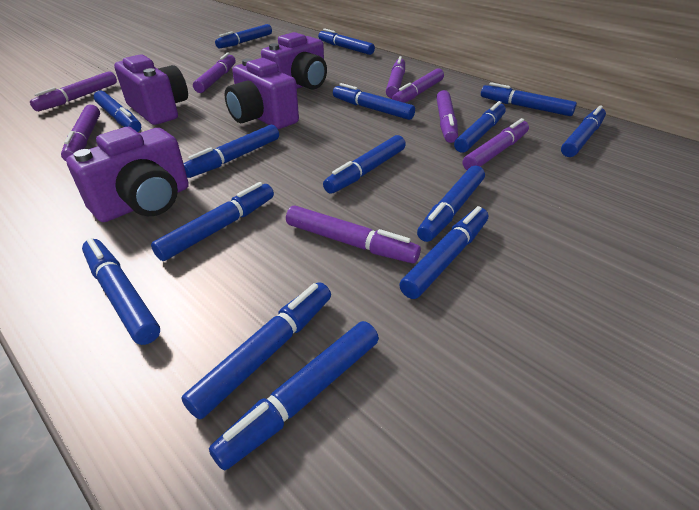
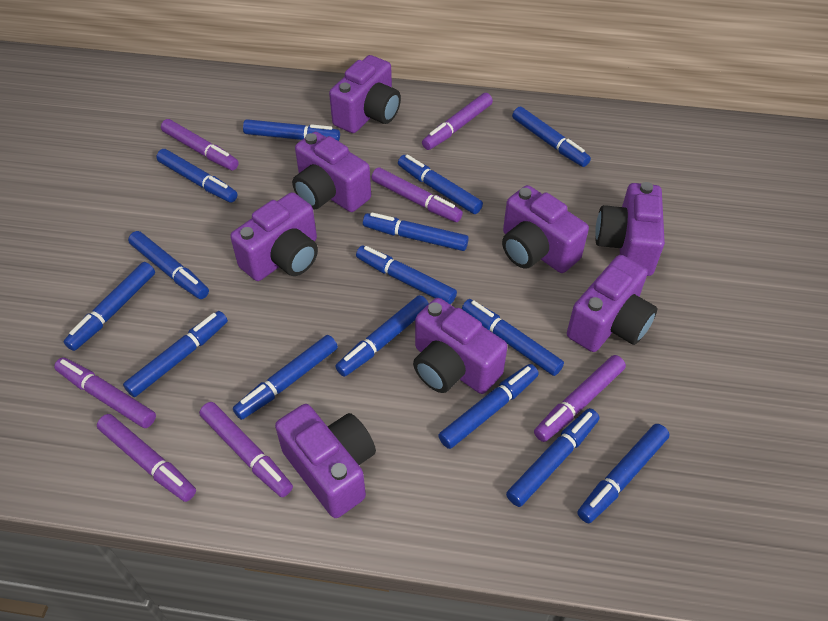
purple camera: 4 -> 8
purple marker: 8 -> 7

